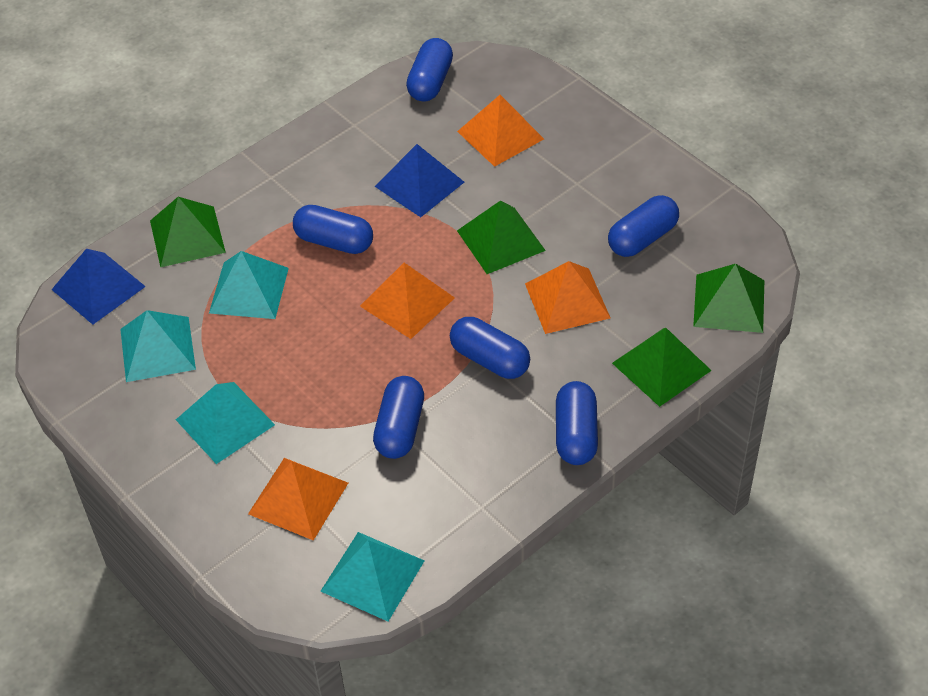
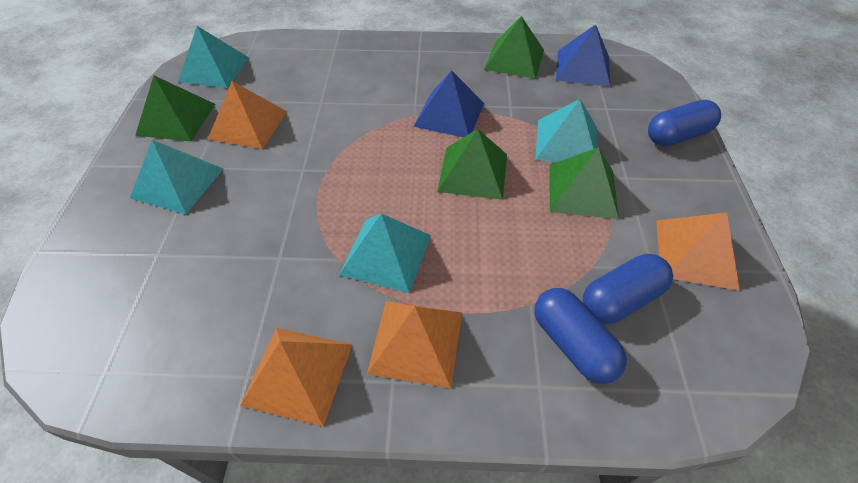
blue capsule: 6 -> 3

